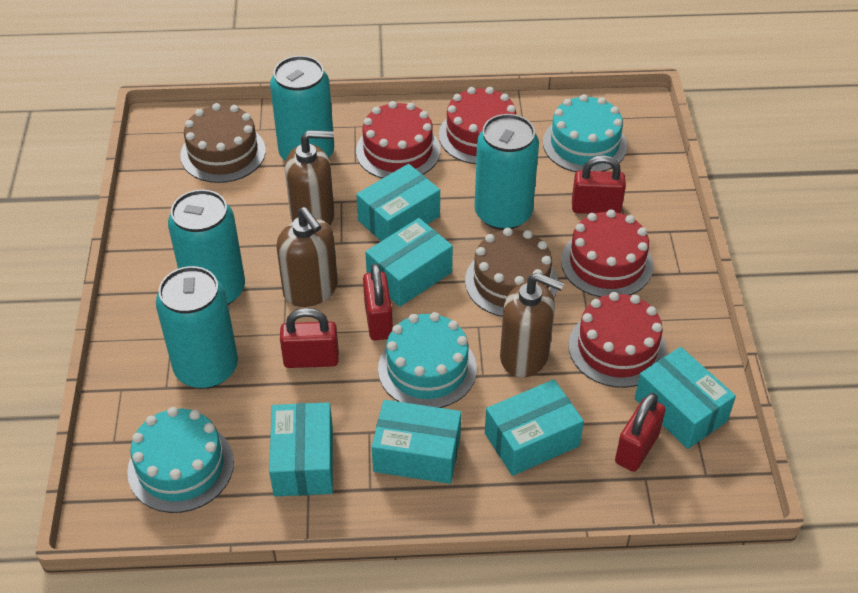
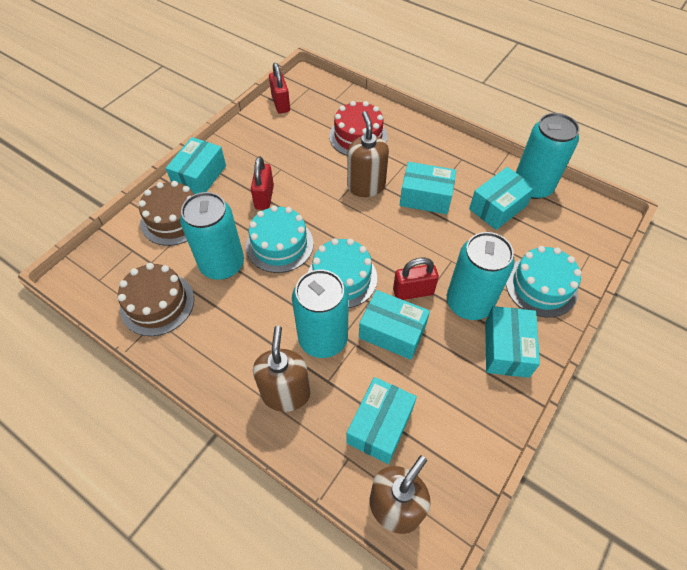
red cake: 4 -> 1
red padlock: 4 -> 3

